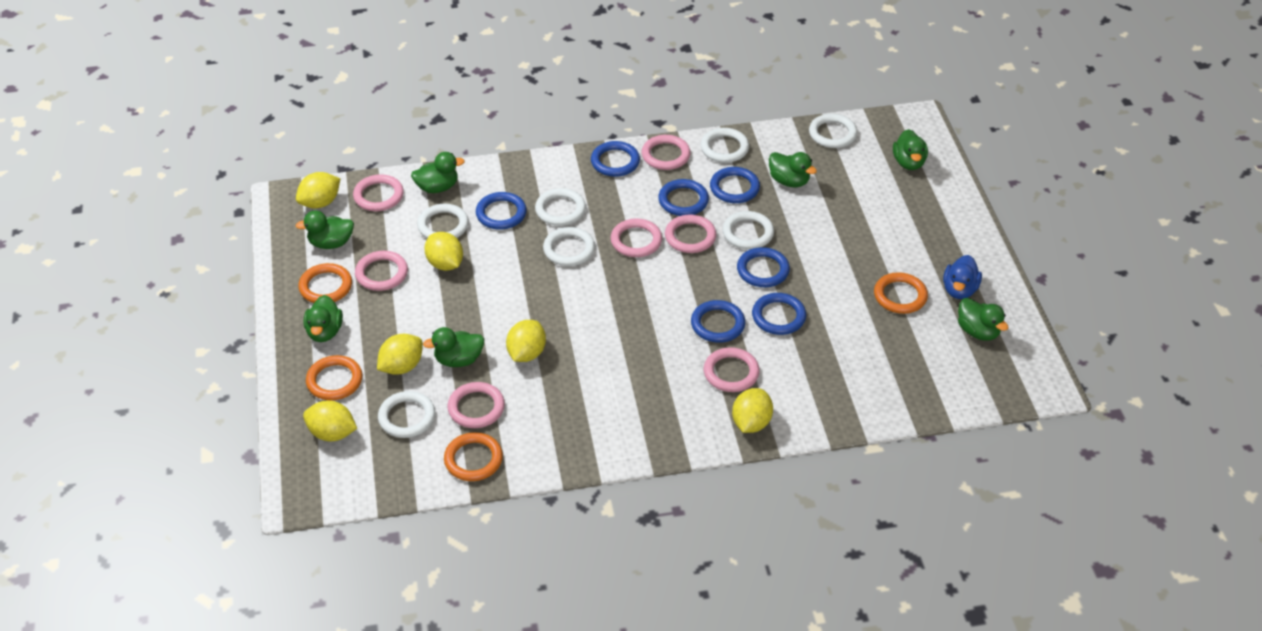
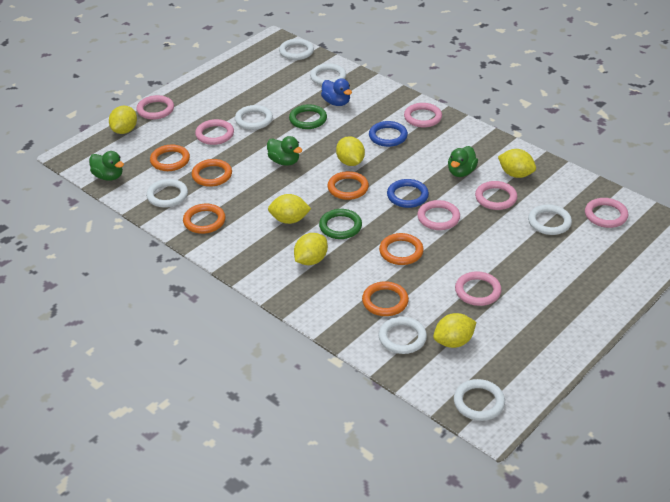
blue ring: 7 -> 2
green duck: 7 -> 3
green ring: 0 -> 2
orange ring: 4 -> 6

